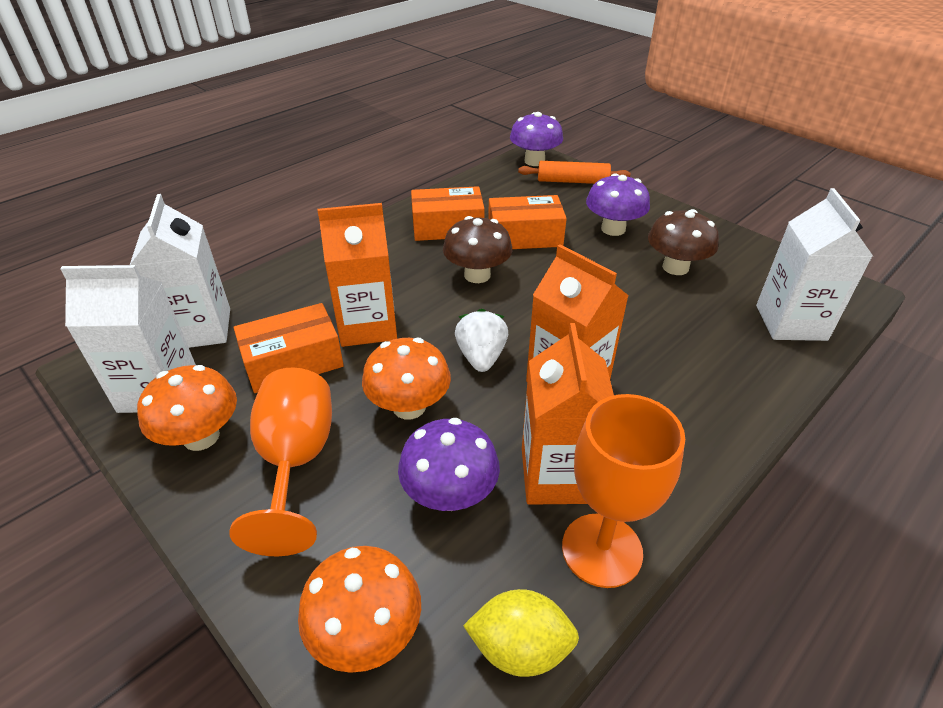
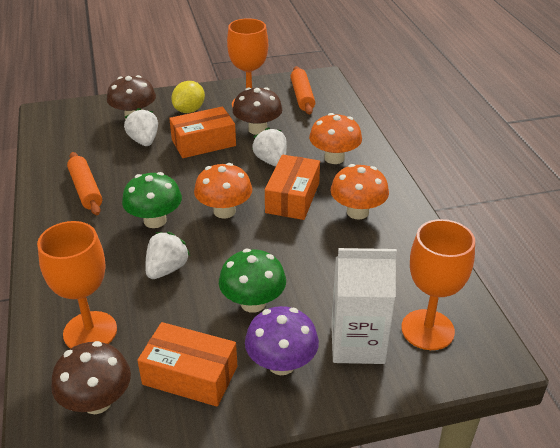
brown mushroom: 2 -> 3
green mushroom: 0 -> 2
orange carton: 3 -> 0
orange goblet: 2 -> 3
orange rolling pin: 1 -> 2
purple mushroom: 3 -> 1
white carton: 3 -> 1
white strawberry: 1 -> 3

